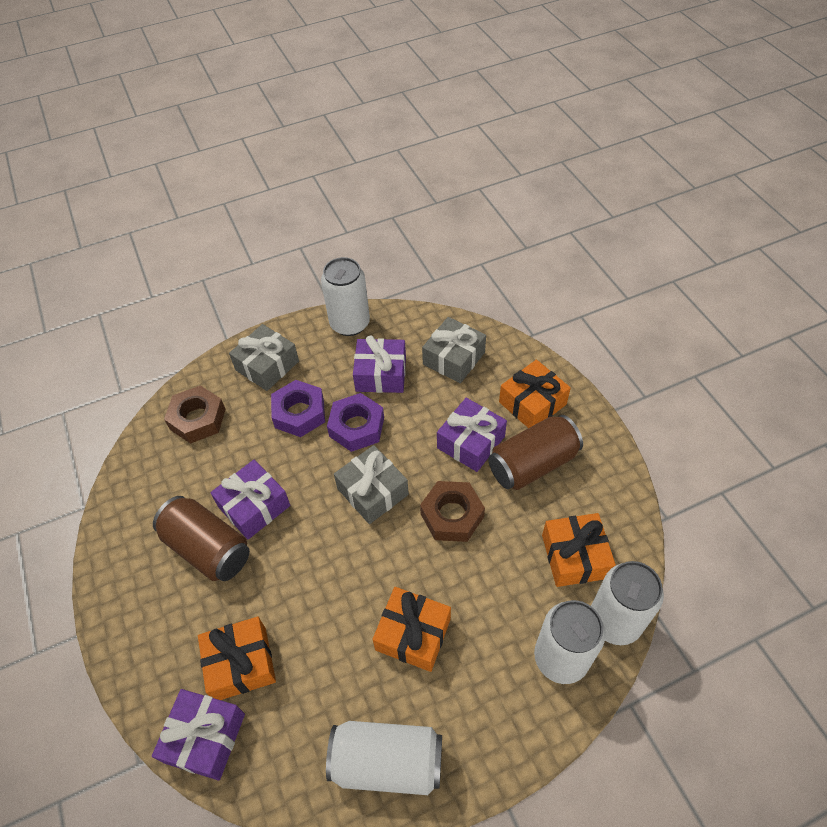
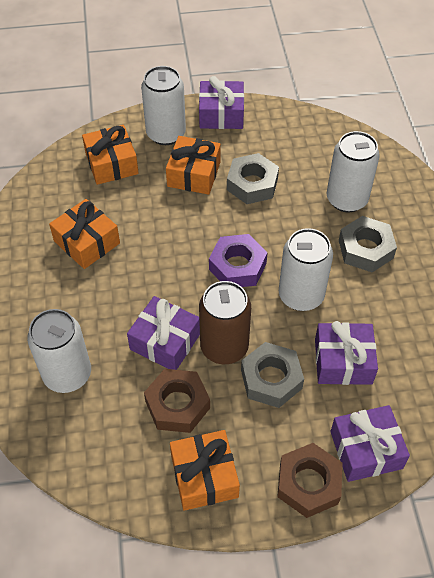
brown can: 2 -> 1
grey gift: 3 -> 0
grey nut: 0 -> 3
purple nut: 2 -> 1

